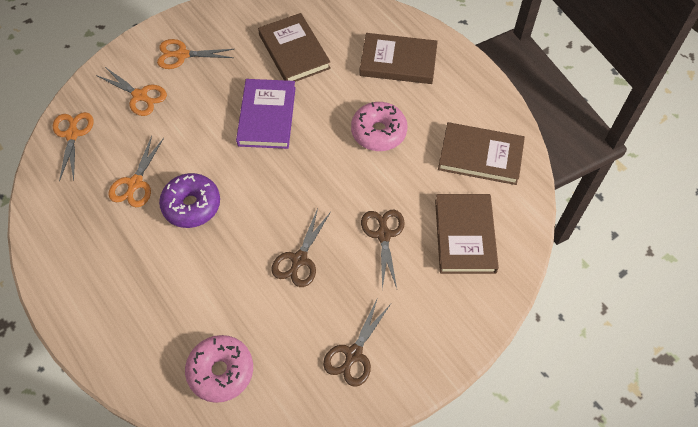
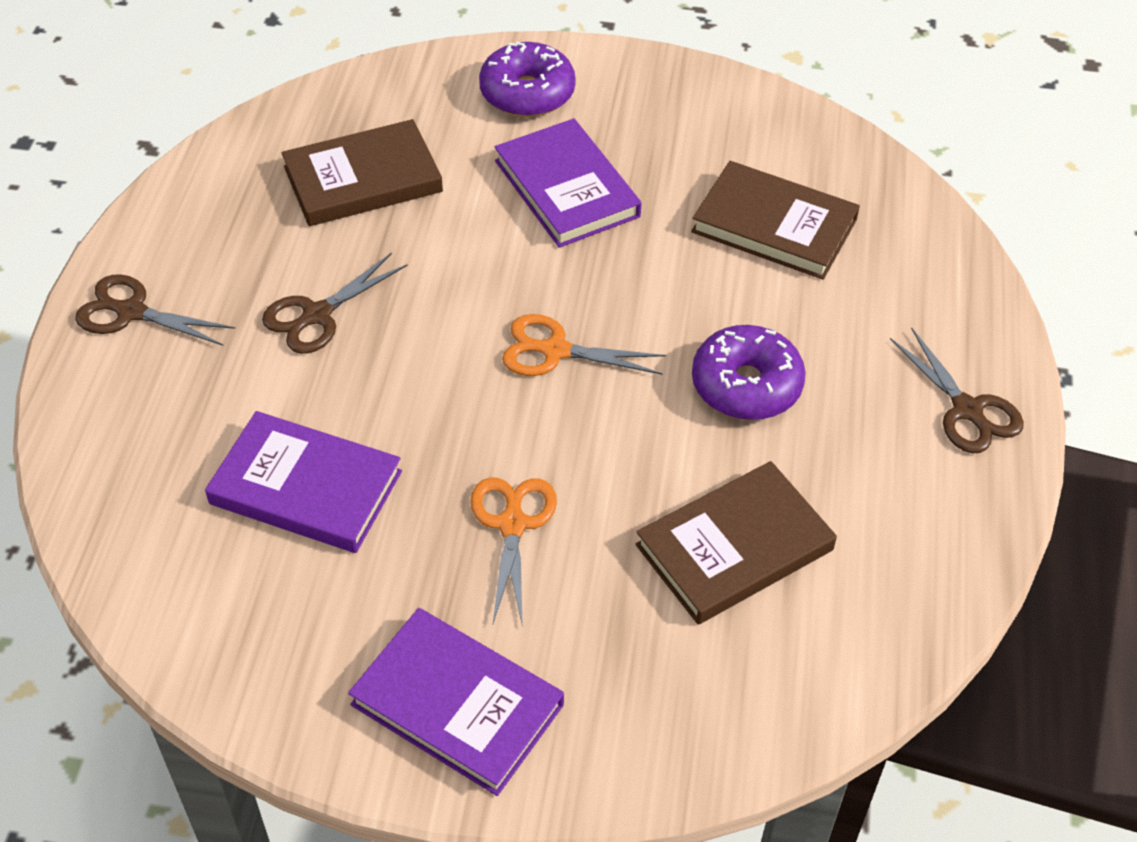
brown book: 4 -> 3
orange scissors: 4 -> 2
pink donut: 2 -> 0
purple book: 1 -> 3
purple donut: 1 -> 2

